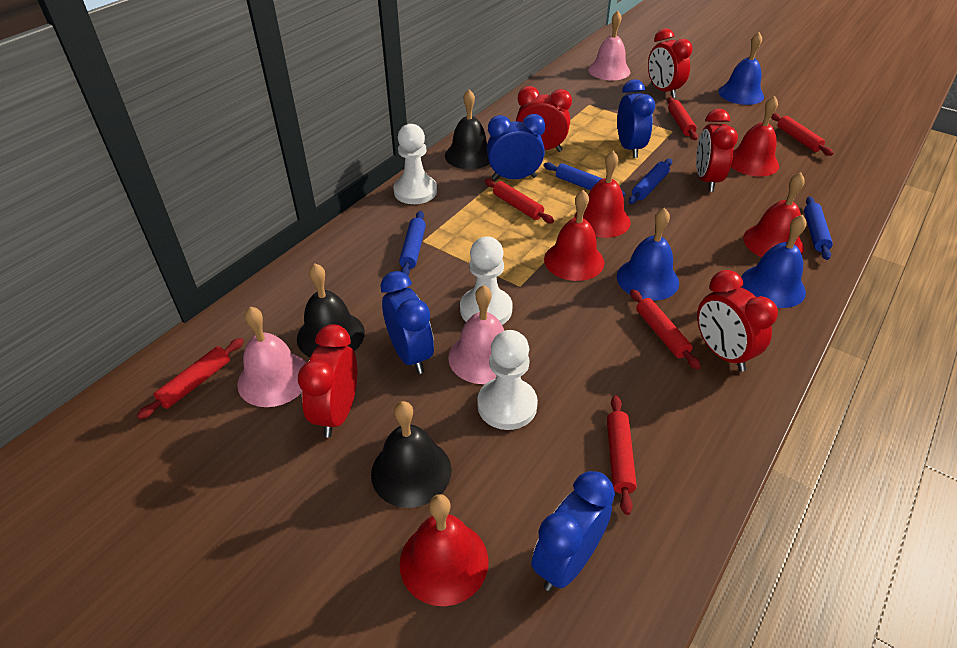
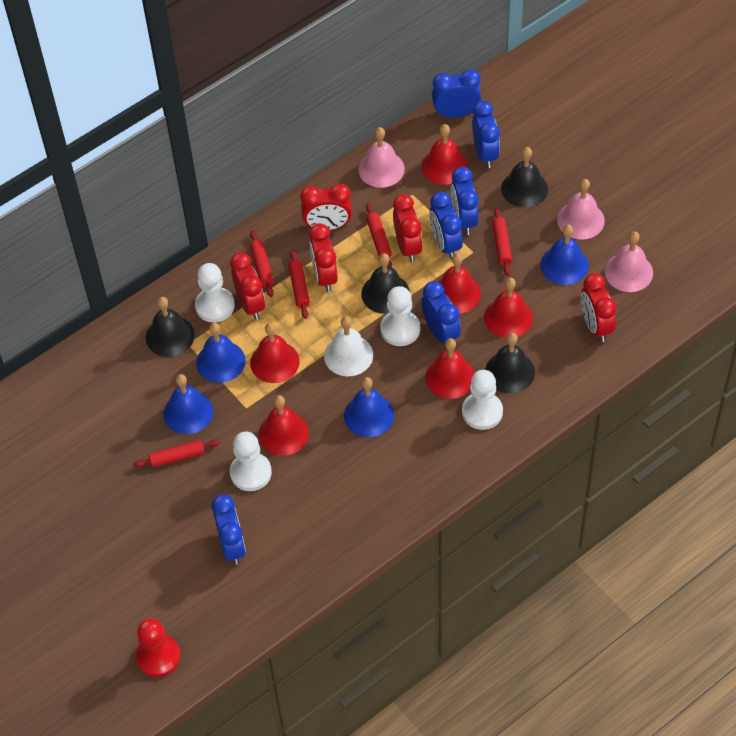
black bell: 3 -> 4
blue bell: 3 -> 4
blue clock: 4 -> 6
blue rolling pin: 4 -> 0
red bell: 5 -> 6
red pawn: 0 -> 1
red rolling pin: 6 -> 5
white bell: 0 -> 1
white pawn: 3 -> 4

